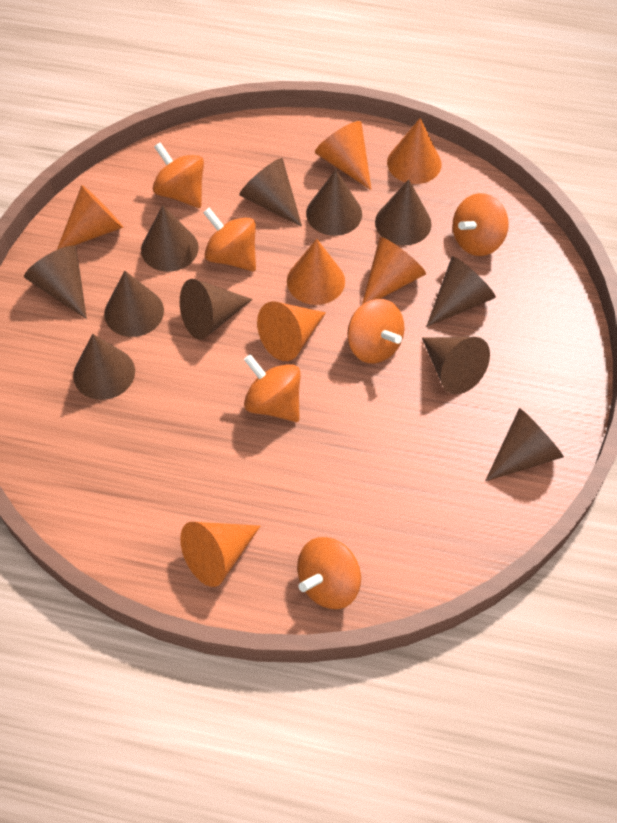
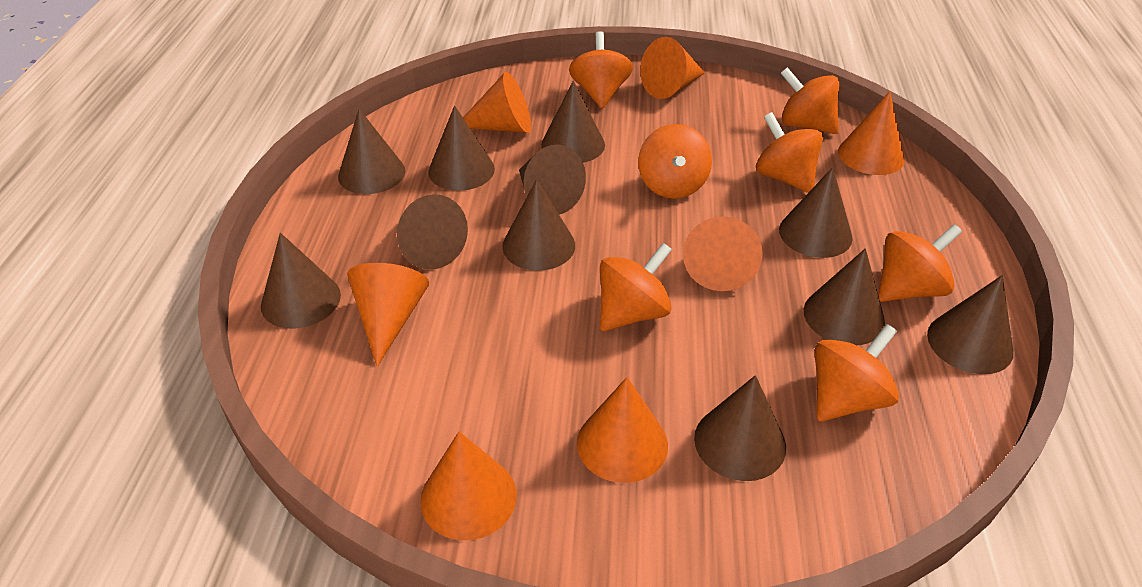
orange spinning top: 6 -> 7

